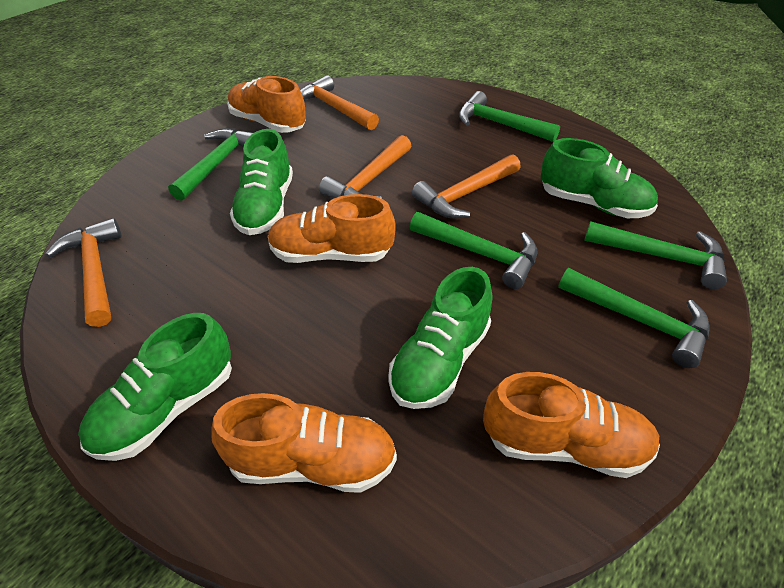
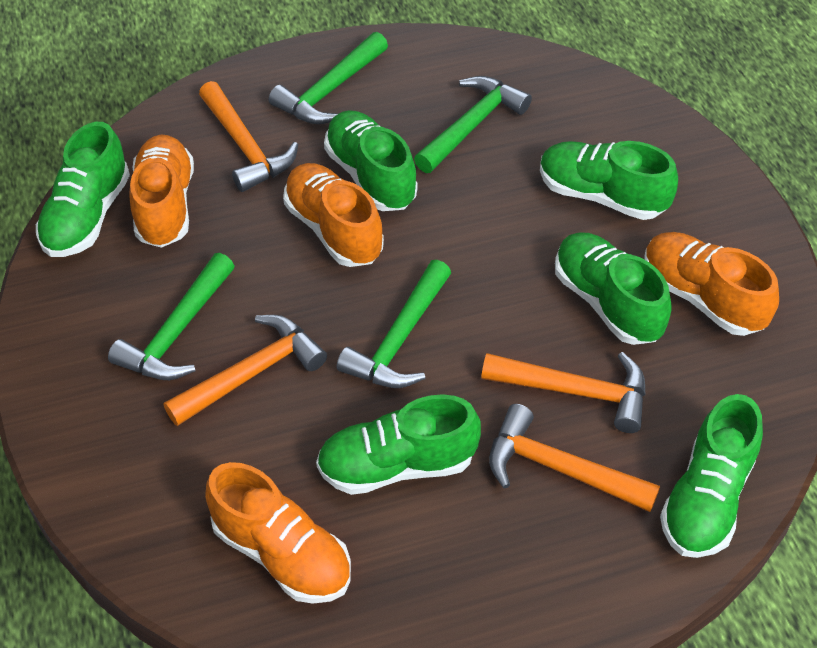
green hammer: 5 -> 4
green shoe: 4 -> 6

